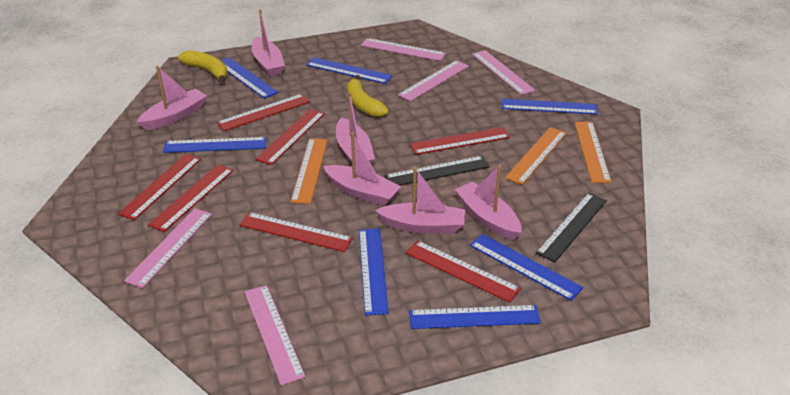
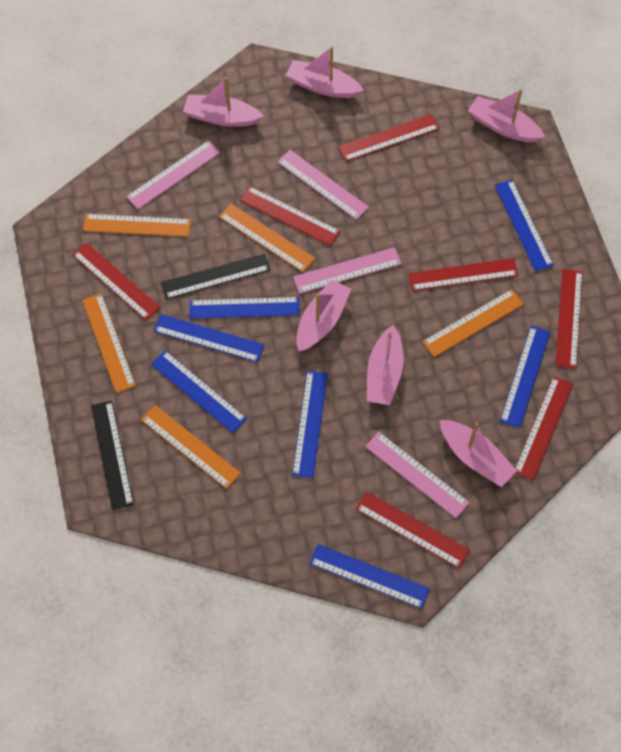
orange ruler: 3 -> 5
pink ruler: 5 -> 4
yellow banana: 2 -> 0

